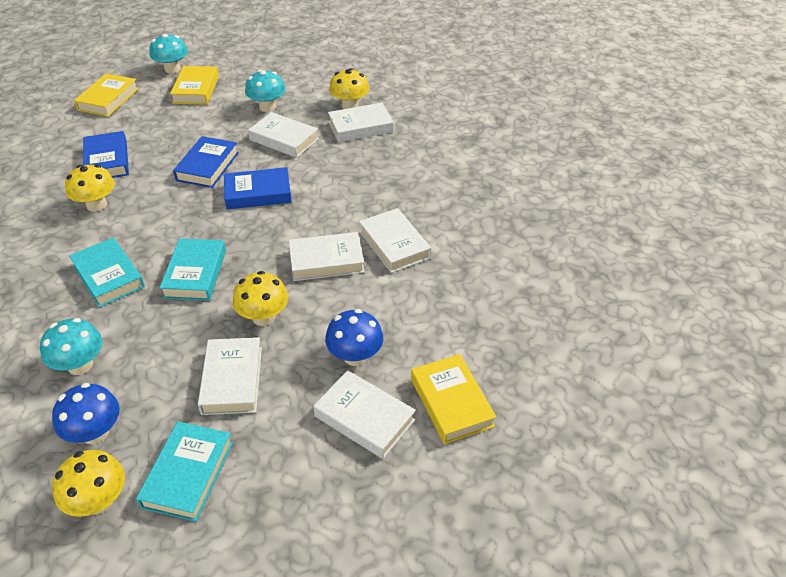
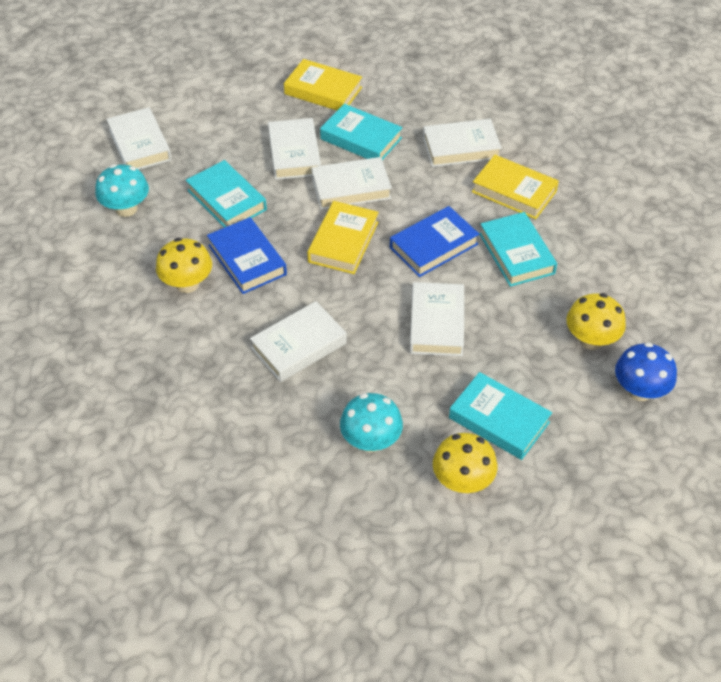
blue book: 3 -> 2
blue mushroom: 2 -> 1
turquoise book: 3 -> 4
turquoise mushroom: 3 -> 2
yellow mushroom: 4 -> 3

